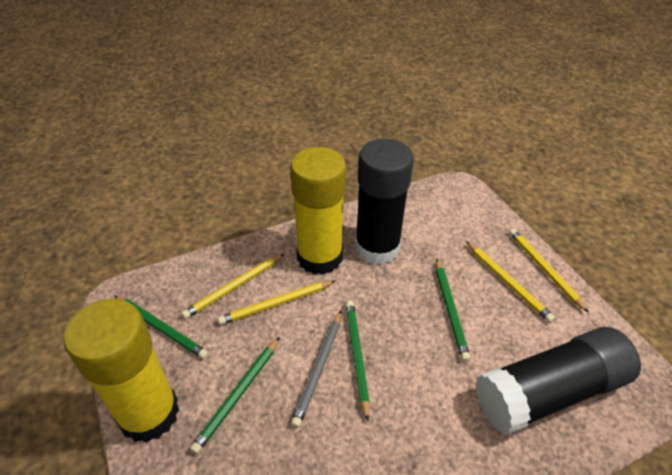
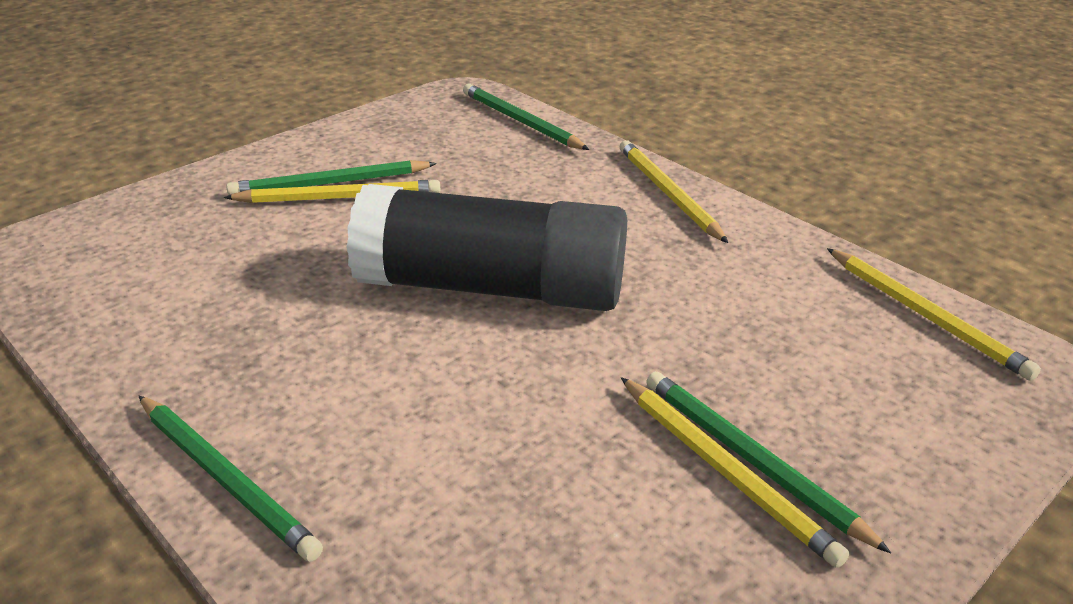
black glue stick: 2 -> 1
grey pencil: 1 -> 0
yellow glue stick: 2 -> 0

